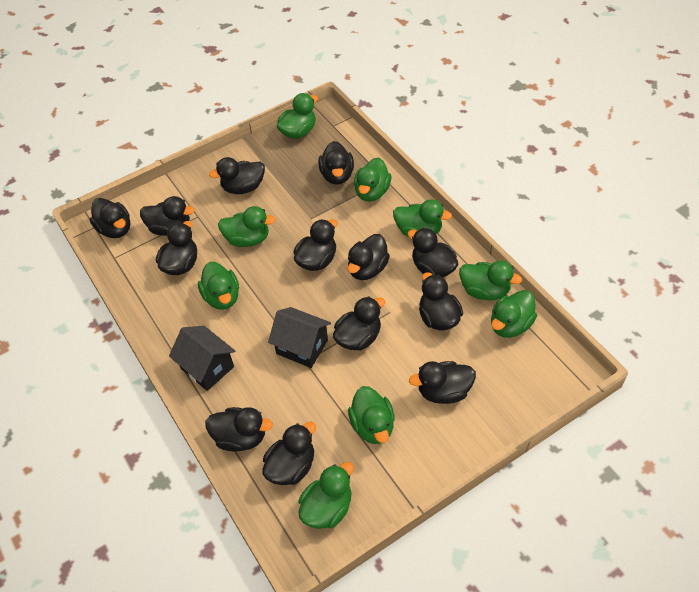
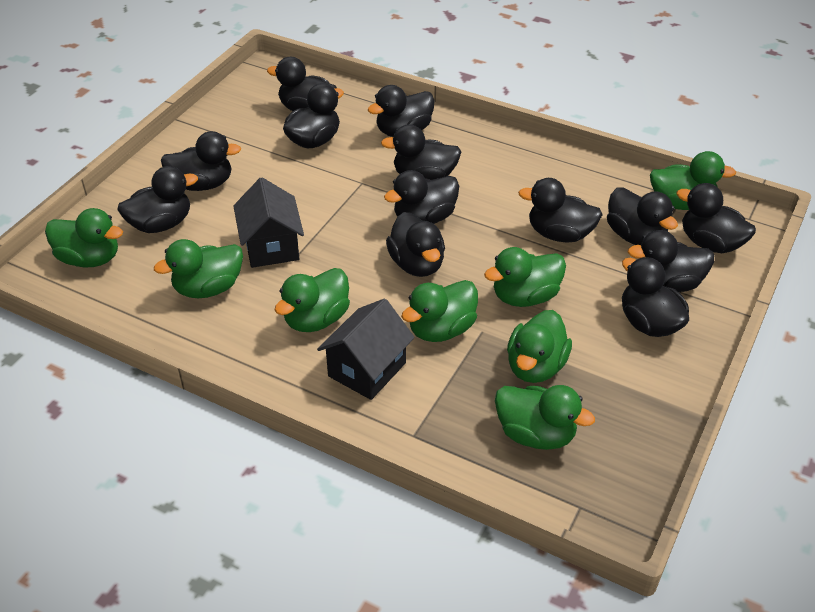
green duck: 9 -> 8

